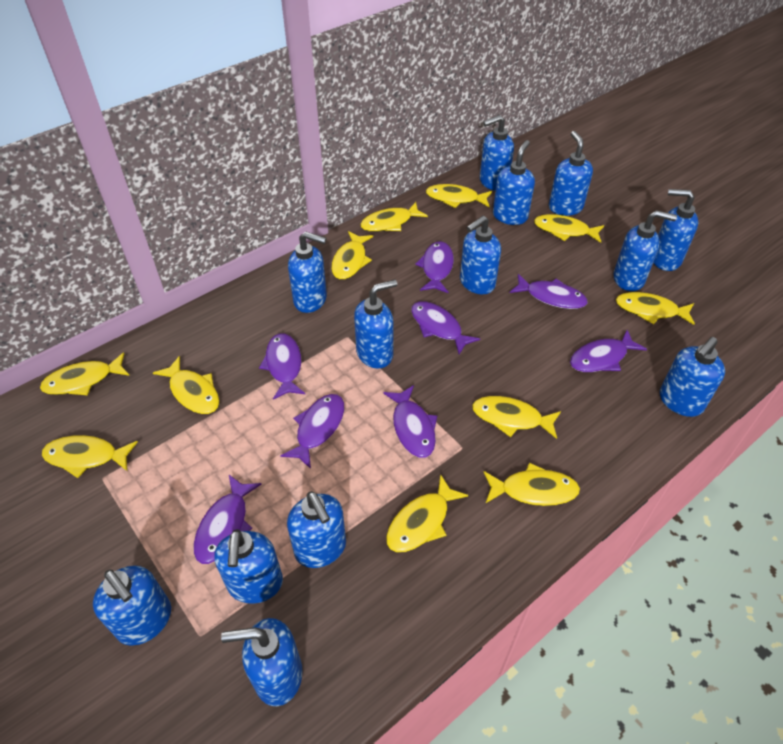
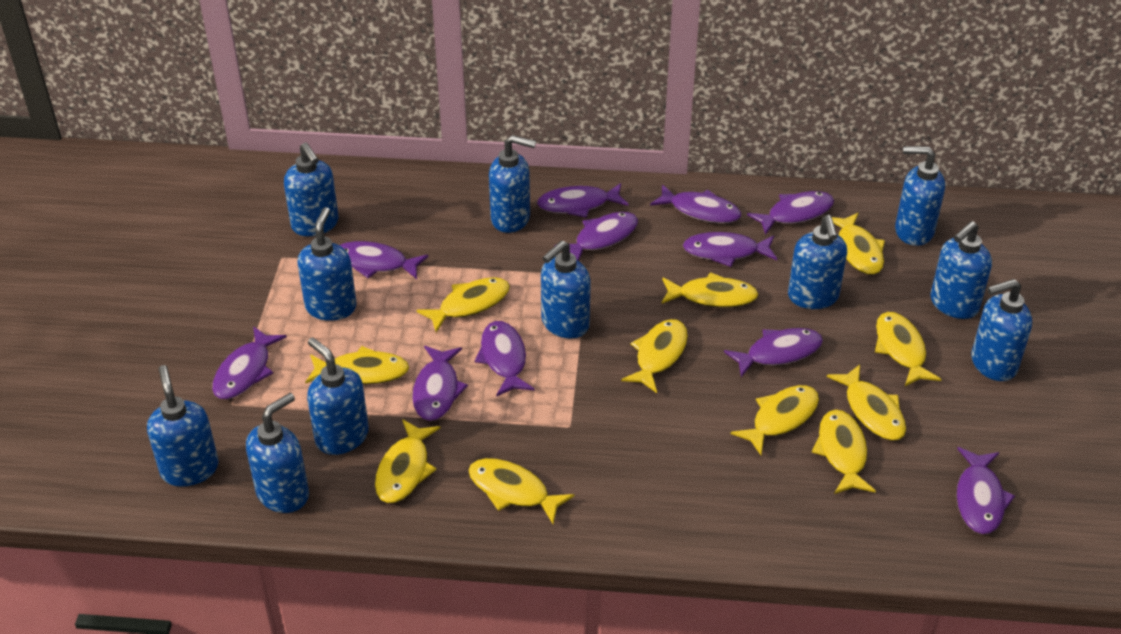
blue soap dispenser: 13 -> 11
purple fish: 8 -> 11

